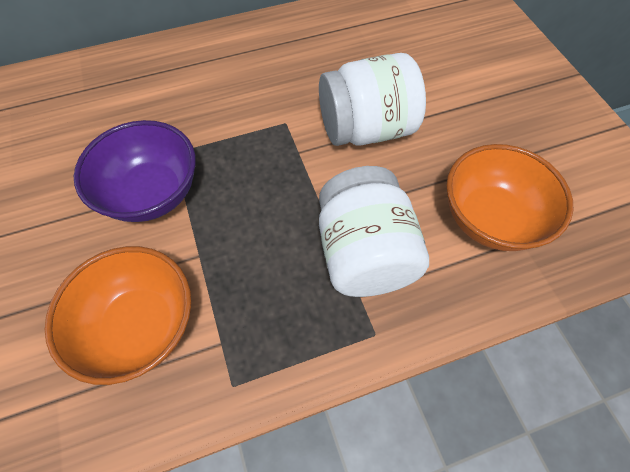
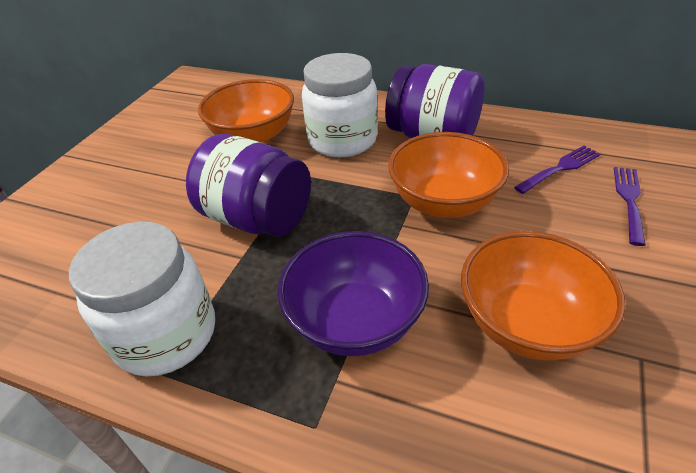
orange bowl: 2 -> 3
purple fork: 0 -> 2
purple jar: 0 -> 2

